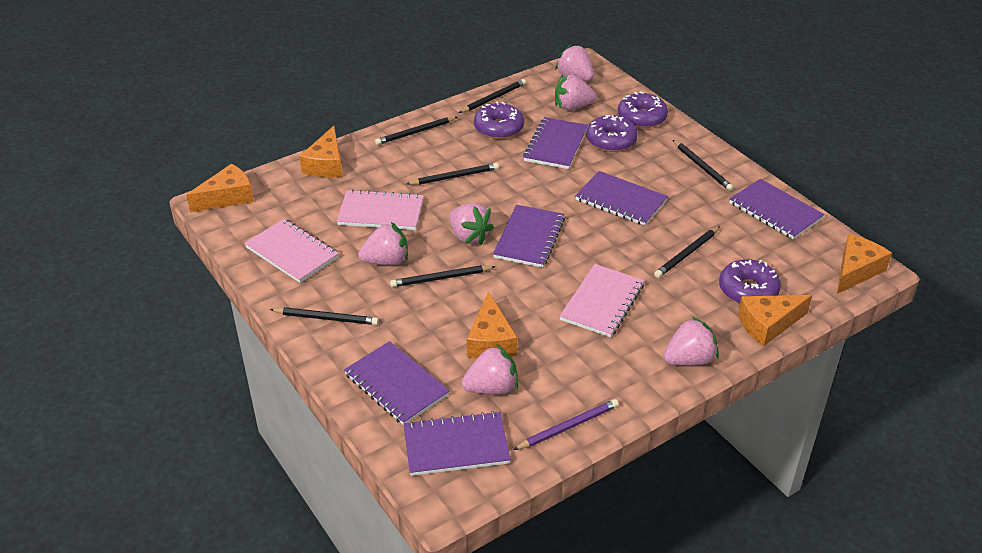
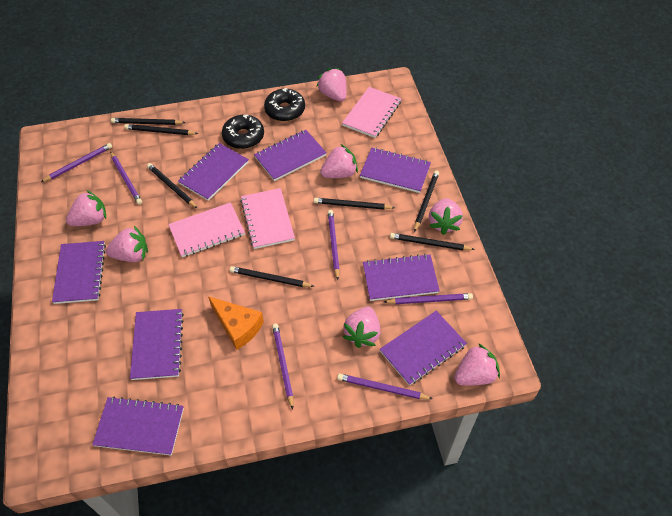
black donut: 0 -> 2
orange cheese: 5 -> 1
pink strawberry: 6 -> 7
purple donut: 4 -> 0
purple notebook: 6 -> 8
purple pencil: 1 -> 6

